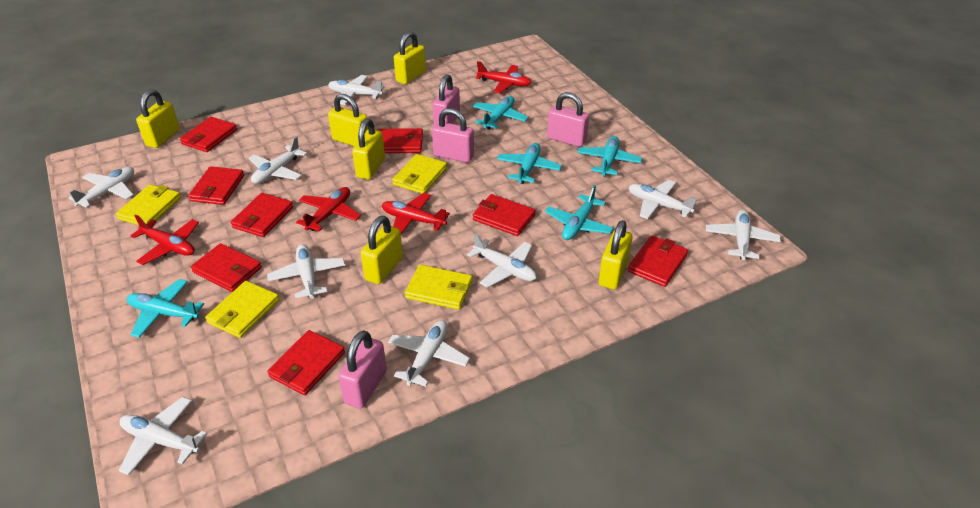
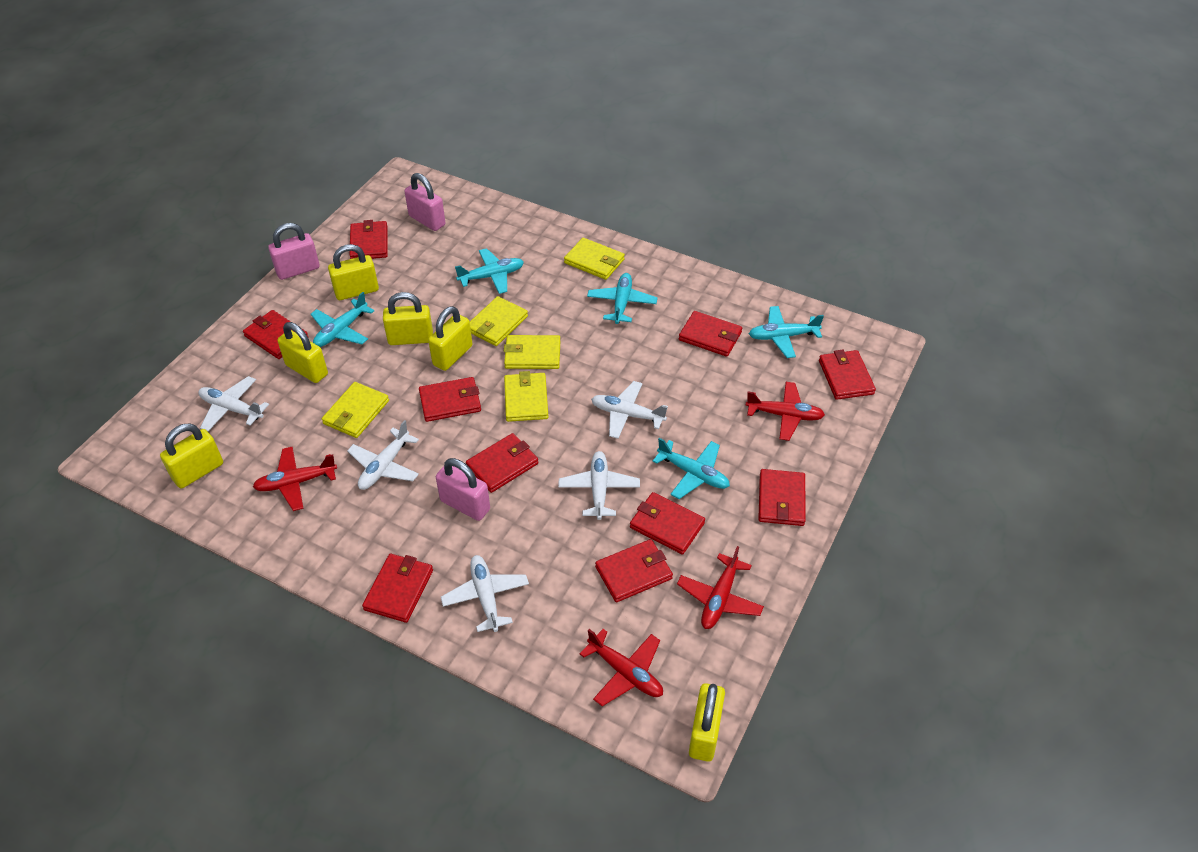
pink padlock: 4 -> 3
red wallet: 8 -> 10
white plane: 9 -> 5
yellow wallet: 4 -> 5

